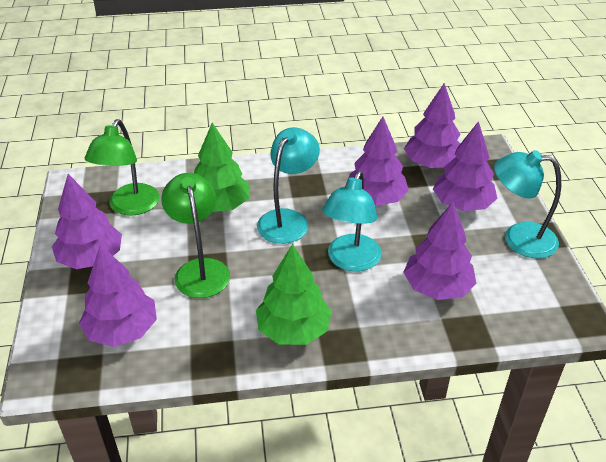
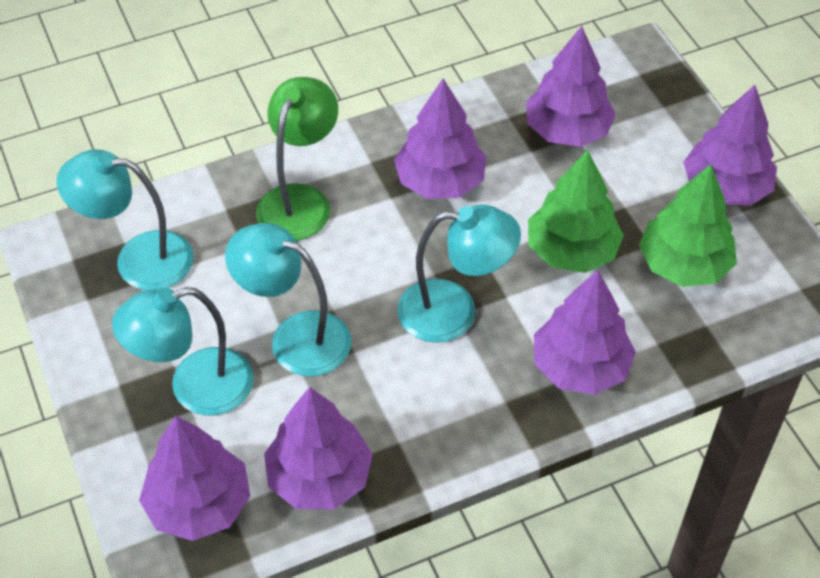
green lamp: 2 -> 1
turquoise lamp: 3 -> 4

